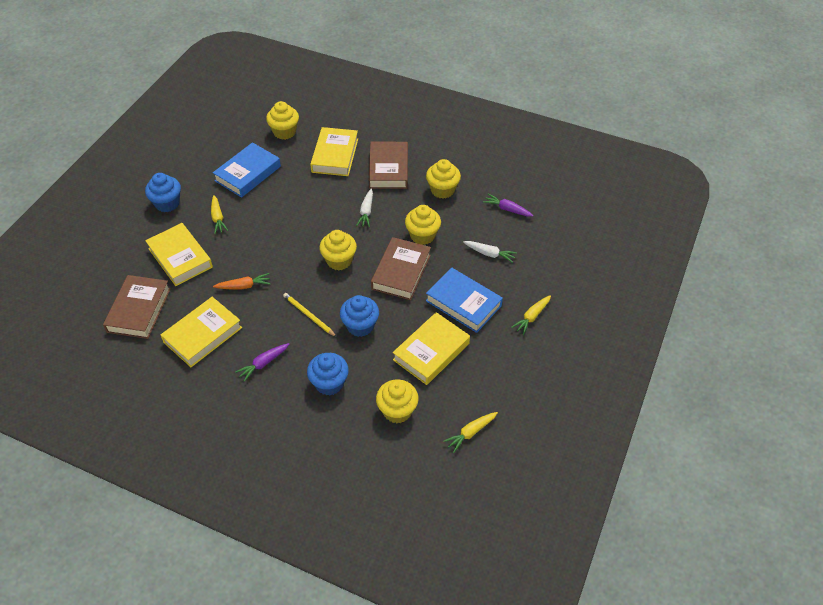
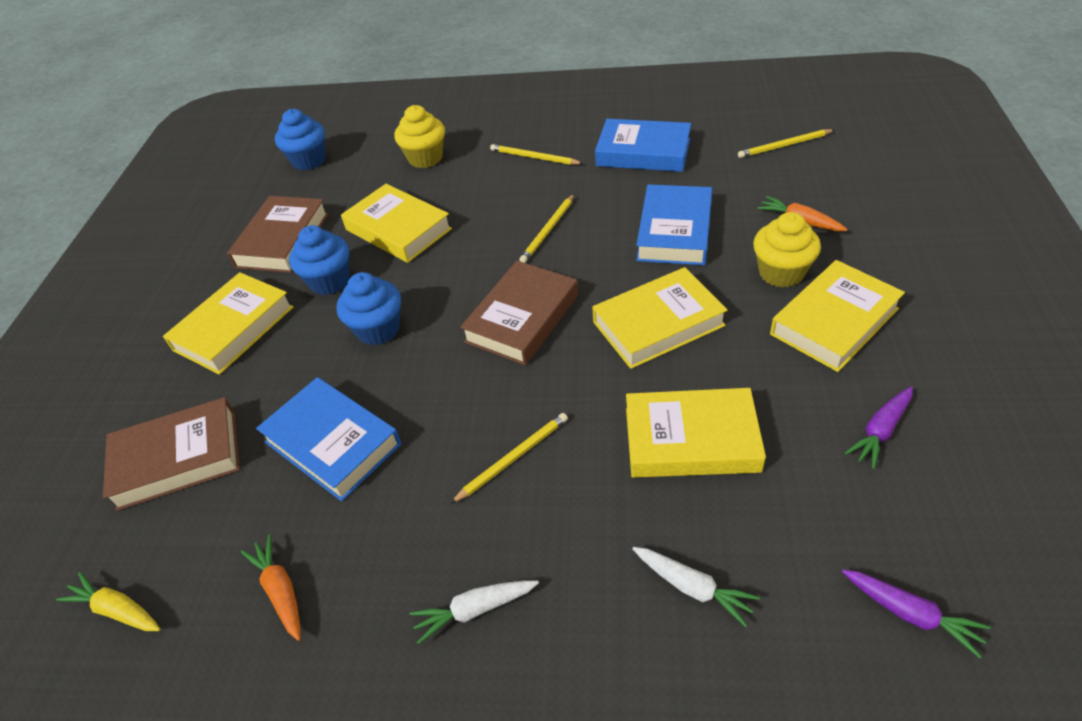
blue book: 2 -> 3
orange carrot: 1 -> 2
yellow book: 4 -> 5
yellow carrot: 3 -> 1
yellow cupcake: 5 -> 2
yellow pencil: 1 -> 4

